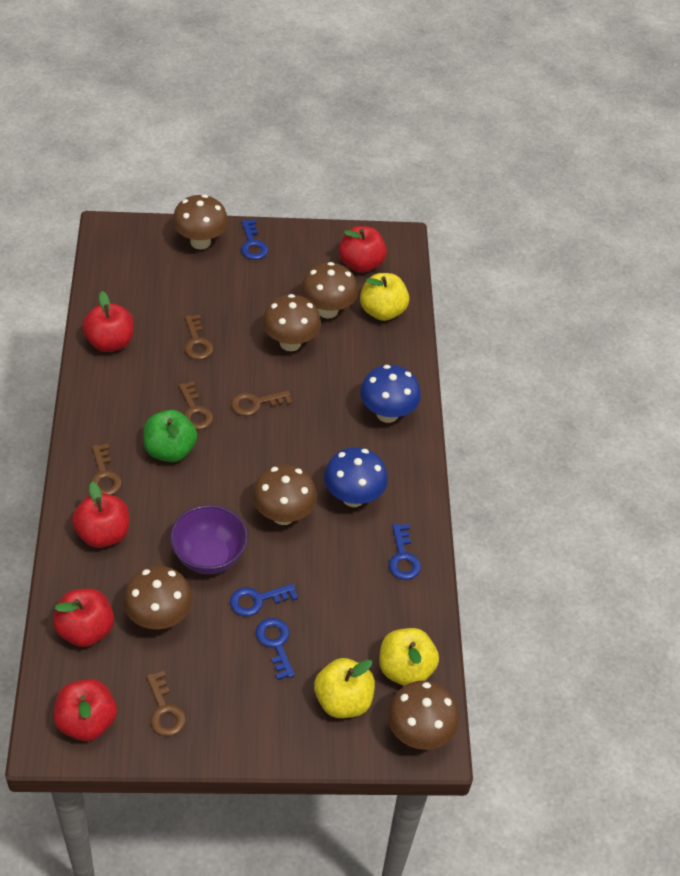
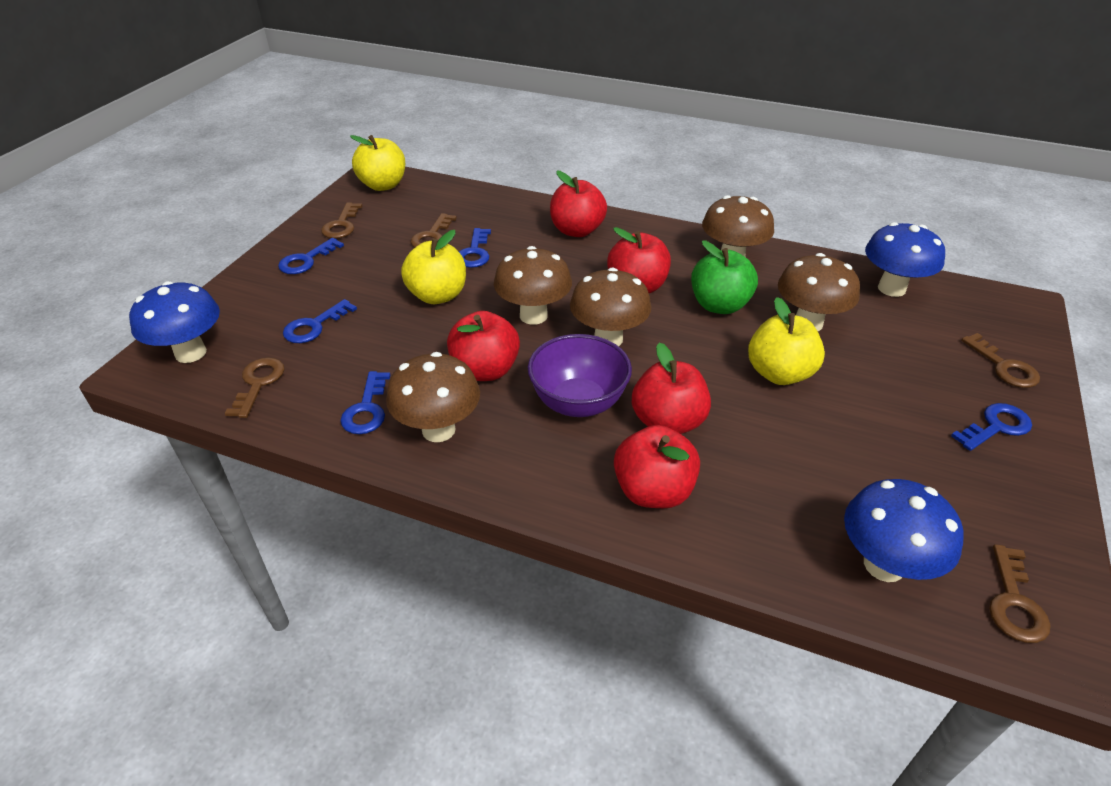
blue key: 4 -> 5
blue mushroom: 2 -> 3
brown mushroom: 6 -> 5

